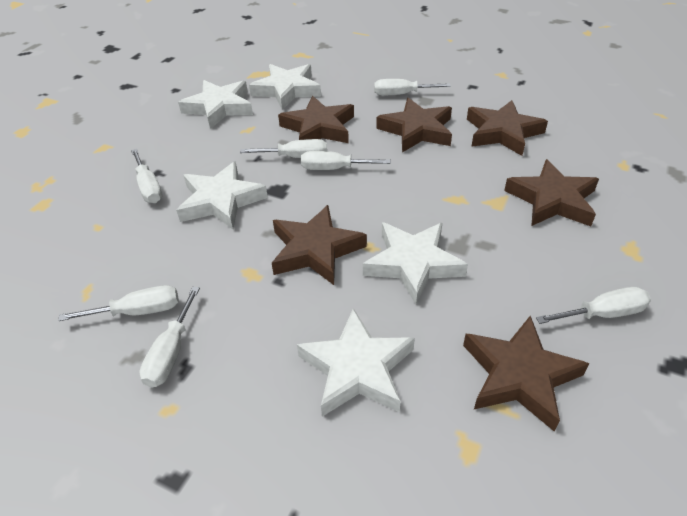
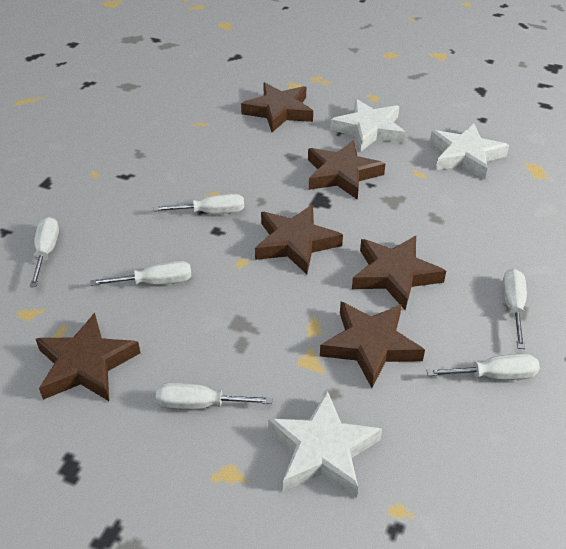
white screwdriver: 7 -> 6
white star: 5 -> 3

